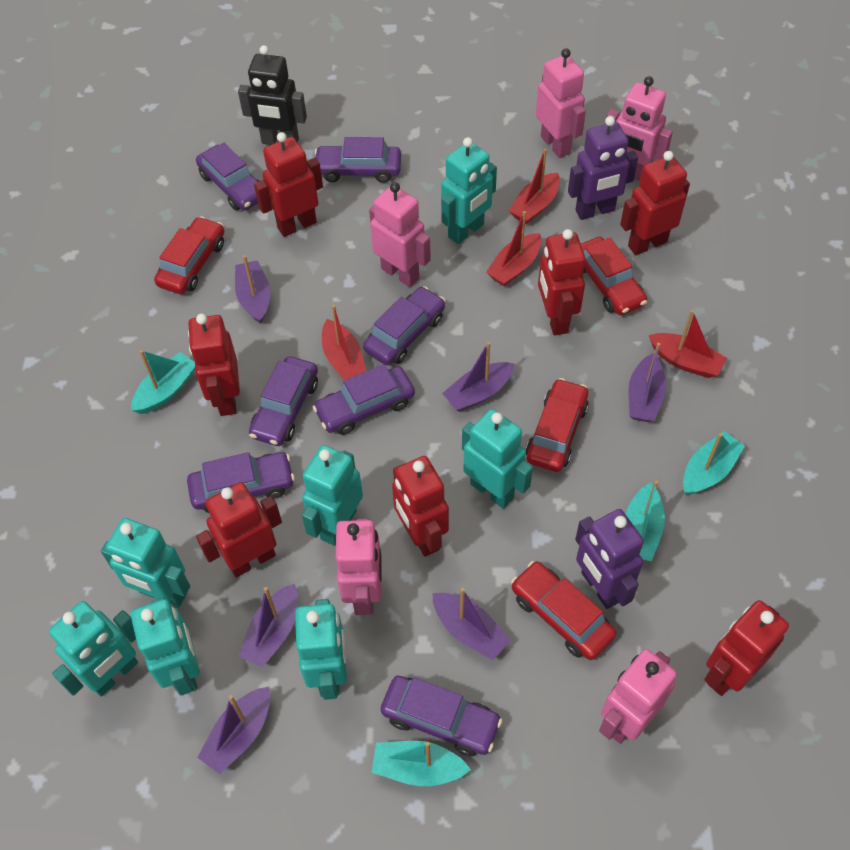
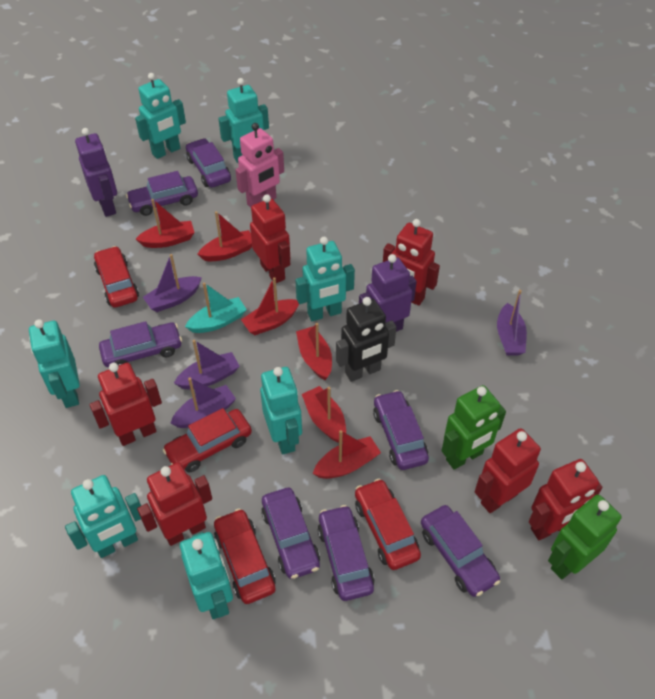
green robot: 0 -> 2
pink robot: 5 -> 1
purple boat: 6 -> 4
red boat: 4 -> 6
red robot: 7 -> 6
turquoise boat: 4 -> 1

